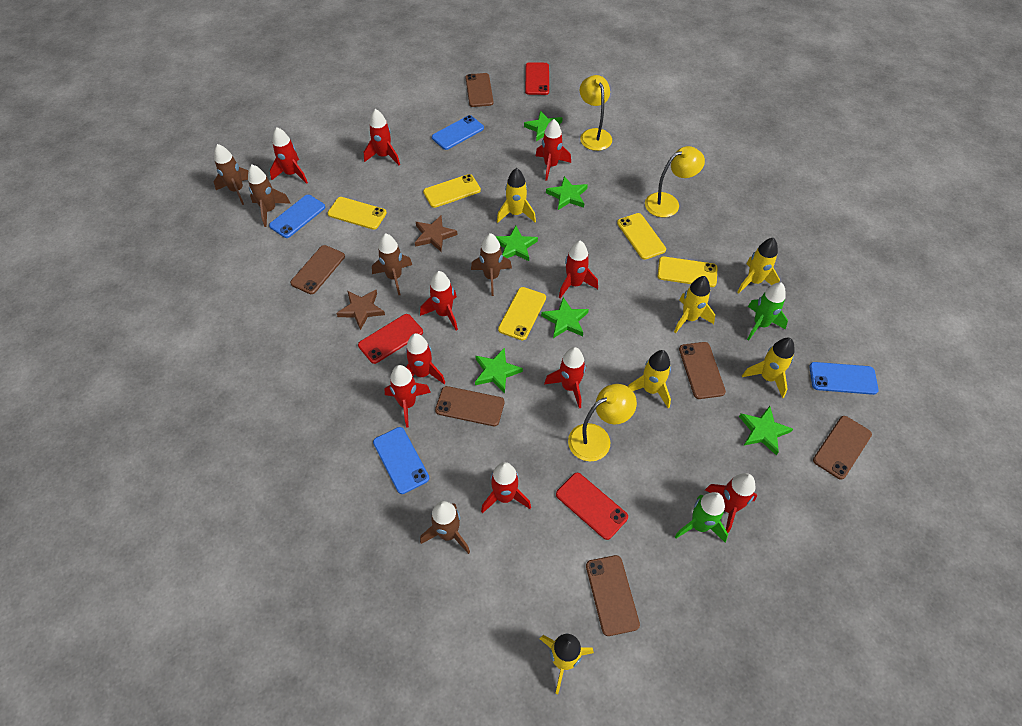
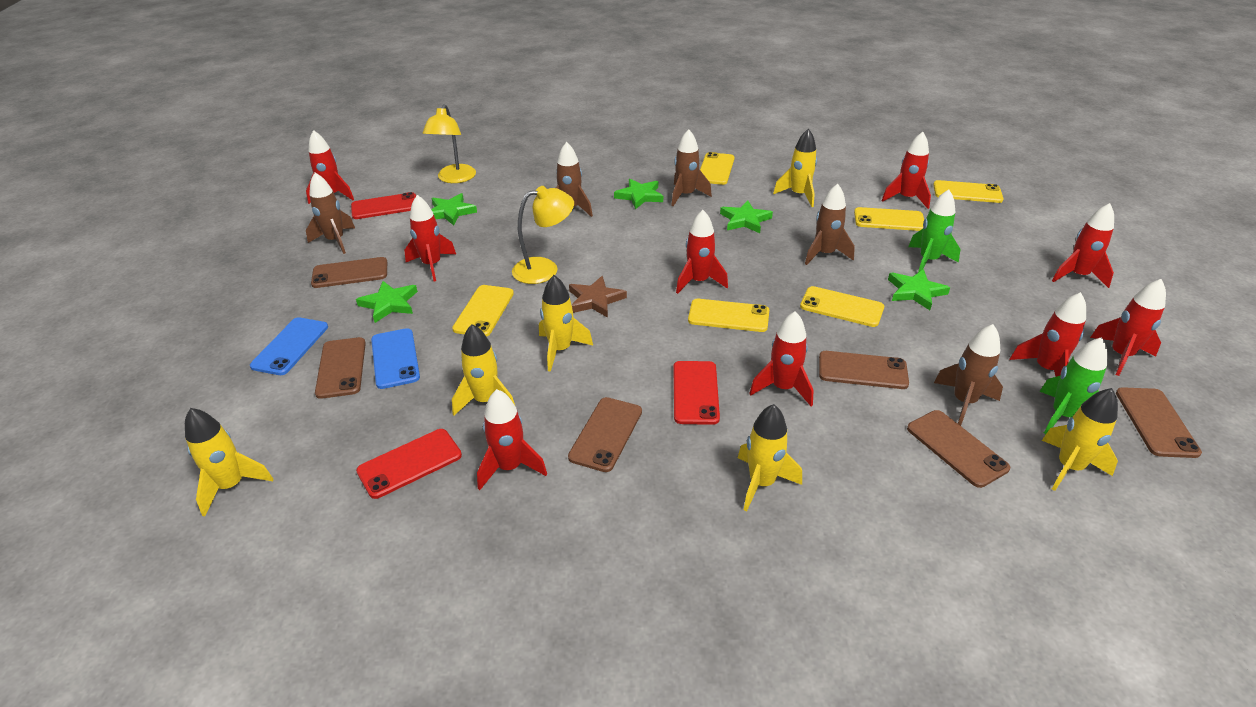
blue phone: 4 -> 2
brown star: 2 -> 1
green star: 6 -> 5
red rocket: 10 -> 9
yellow lamp: 3 -> 2
yellow phone: 5 -> 6

